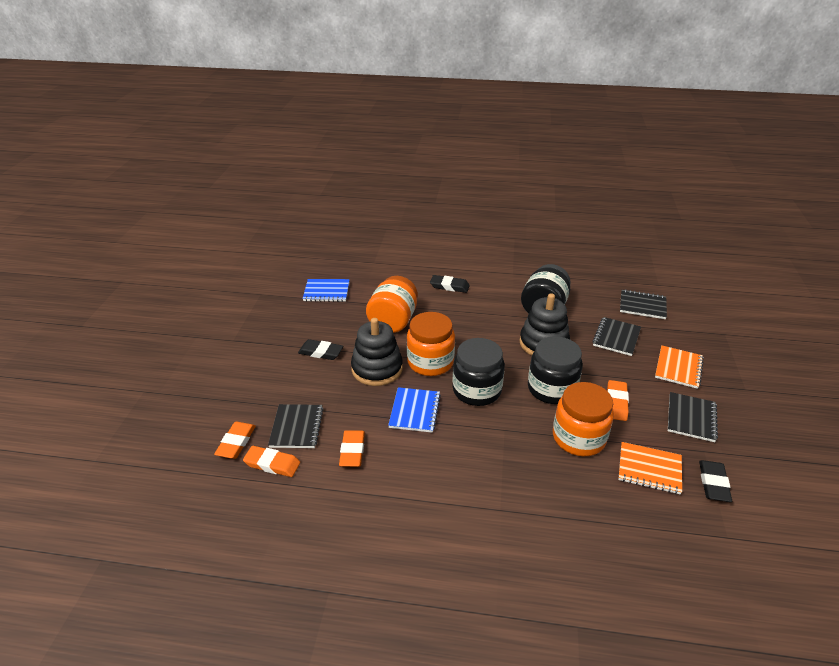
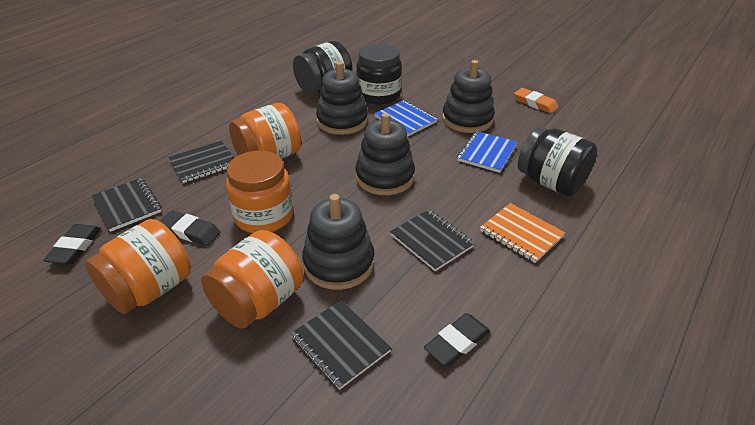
black stacking toy: 2 -> 4
orange eraser: 4 -> 1
orange jar: 3 -> 4
orange notebook: 2 -> 1

